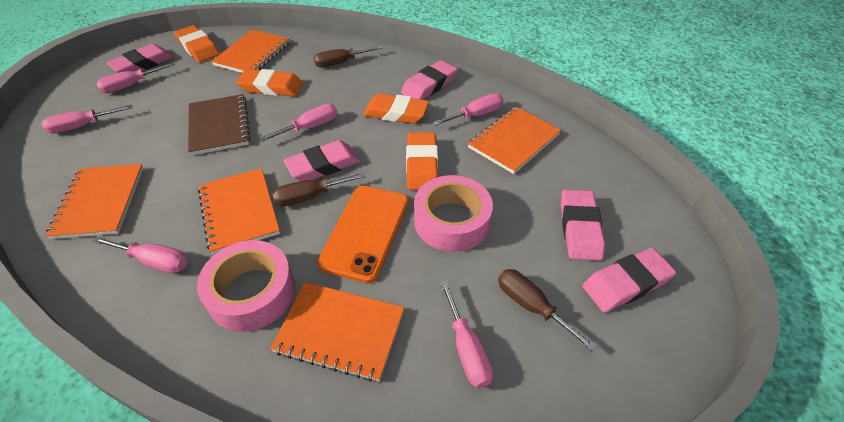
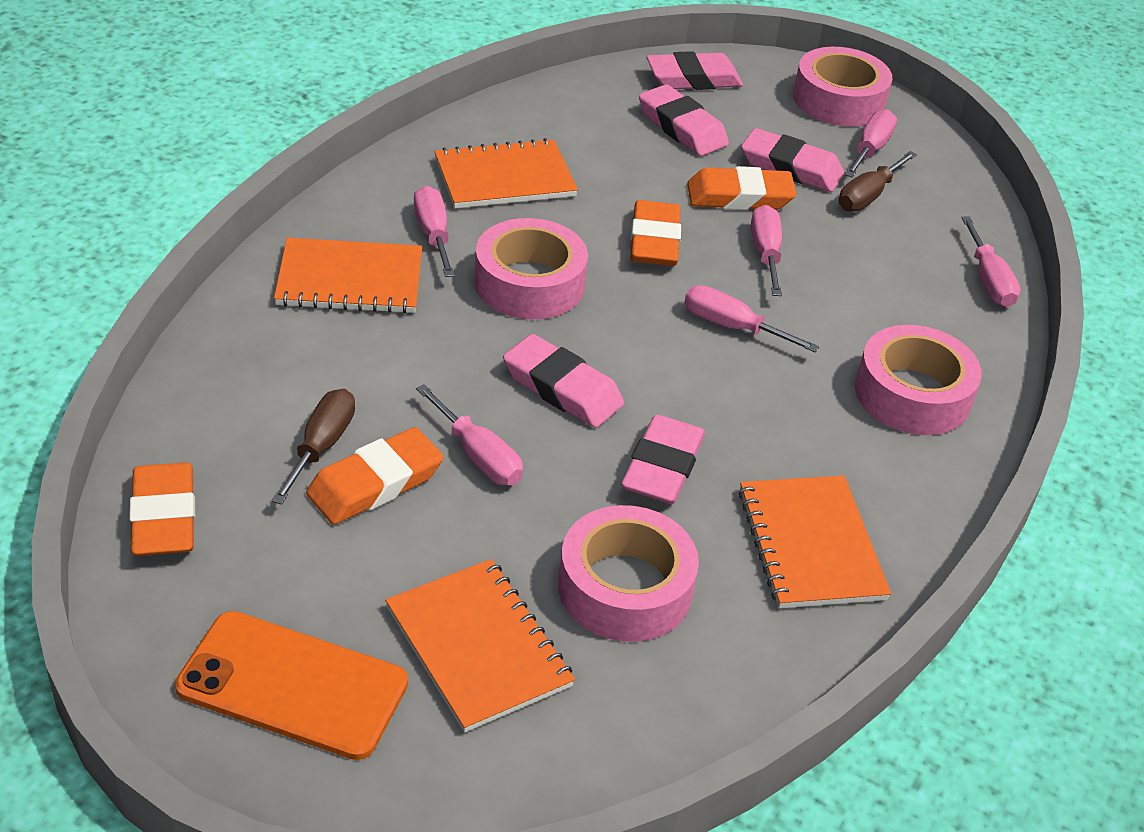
brown notebook: 1 -> 0
brown screwdriver: 3 -> 2
orange notebook: 5 -> 4
pink tape: 2 -> 4

